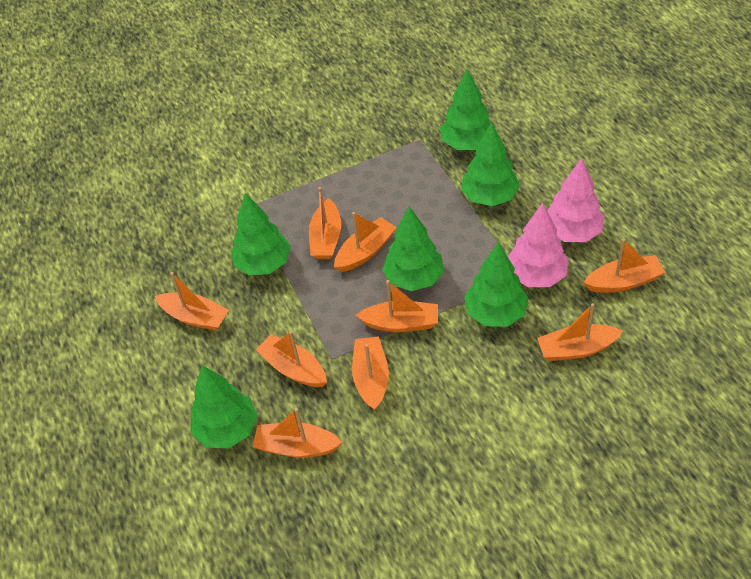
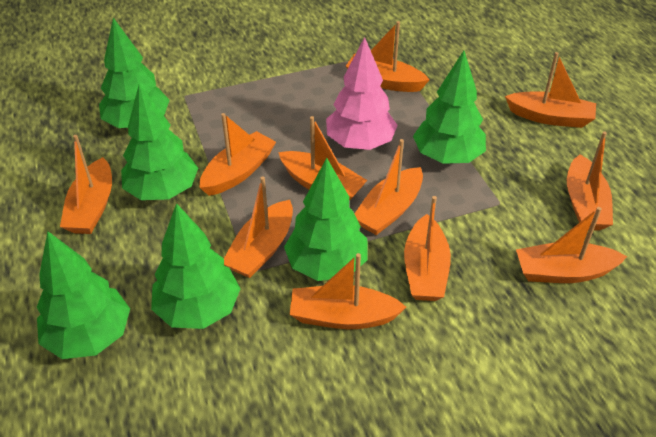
orange boat: 9 -> 11
pink tree: 2 -> 1

